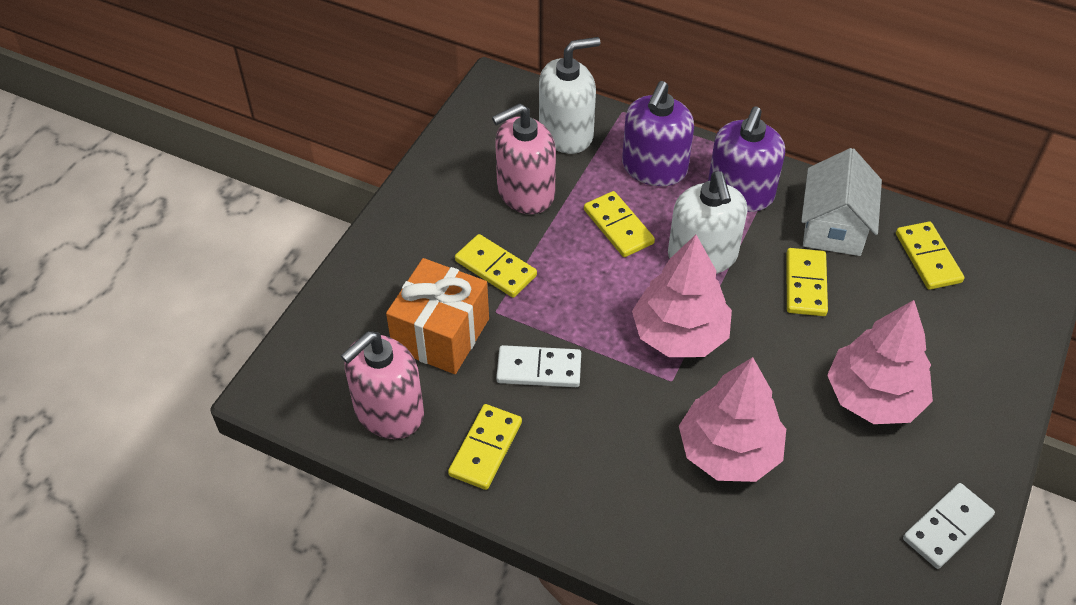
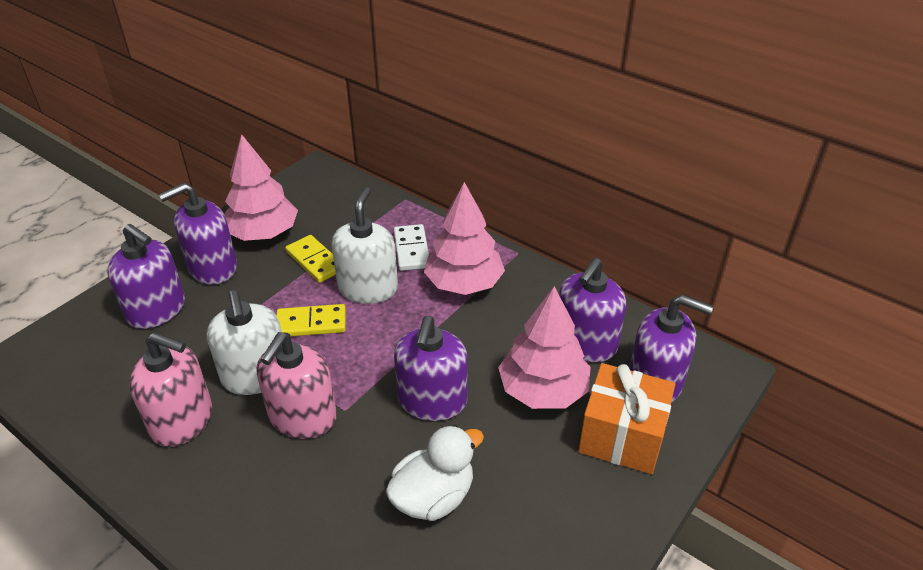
purple soap dispenser: 2 -> 5
white domino: 2 -> 1
white duck: 0 -> 1
white house: 1 -> 0
yellow domino: 5 -> 2

